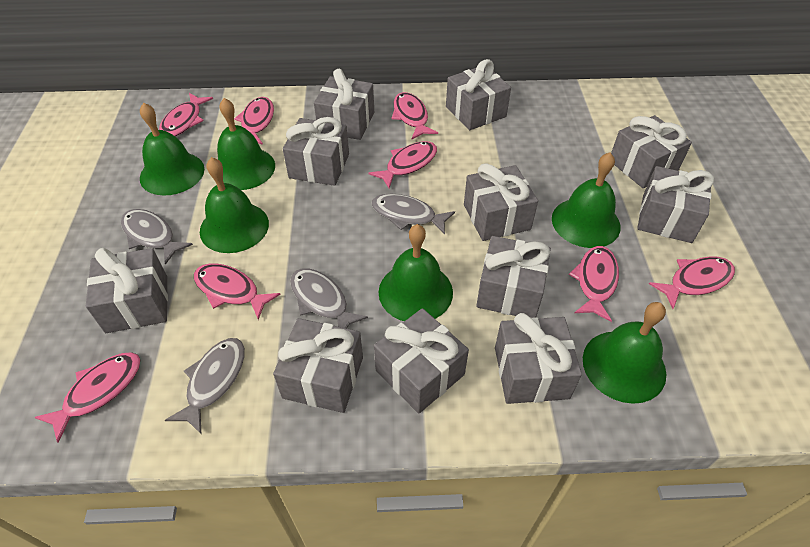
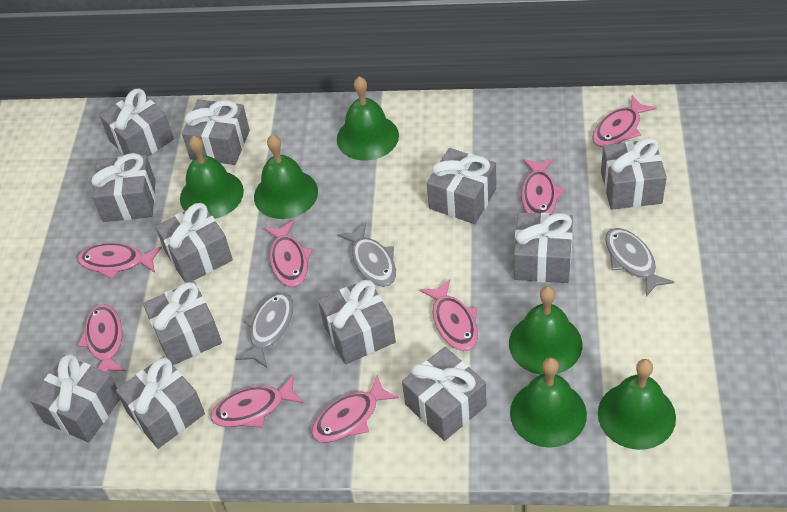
grey fish: 4 -> 3
grey gift: 11 -> 12

